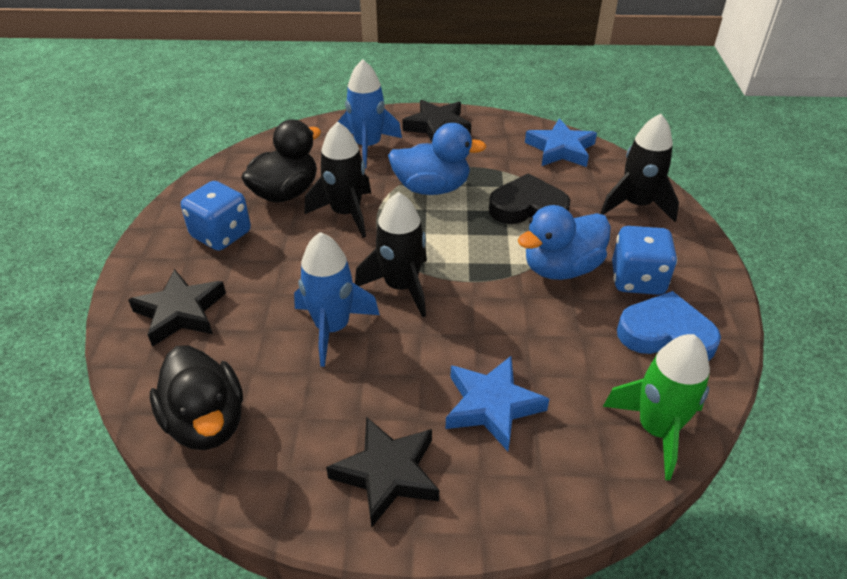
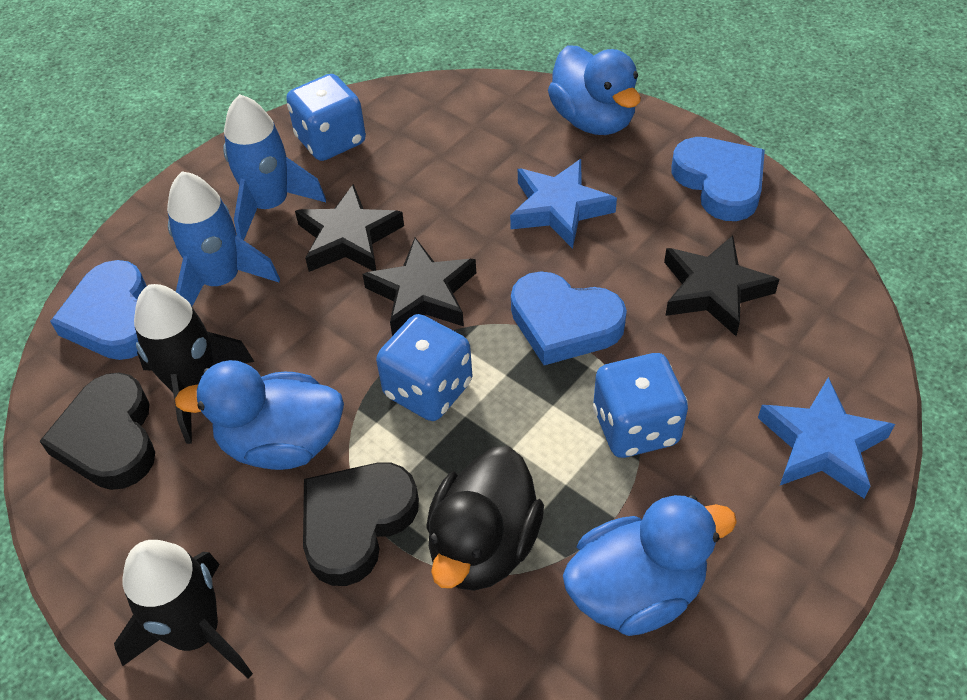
black duck: 2 -> 1
black heart: 1 -> 2
black rocket: 3 -> 2
blue dice: 2 -> 3
blue duck: 2 -> 3
blue heart: 1 -> 3
green rocket: 1 -> 0

